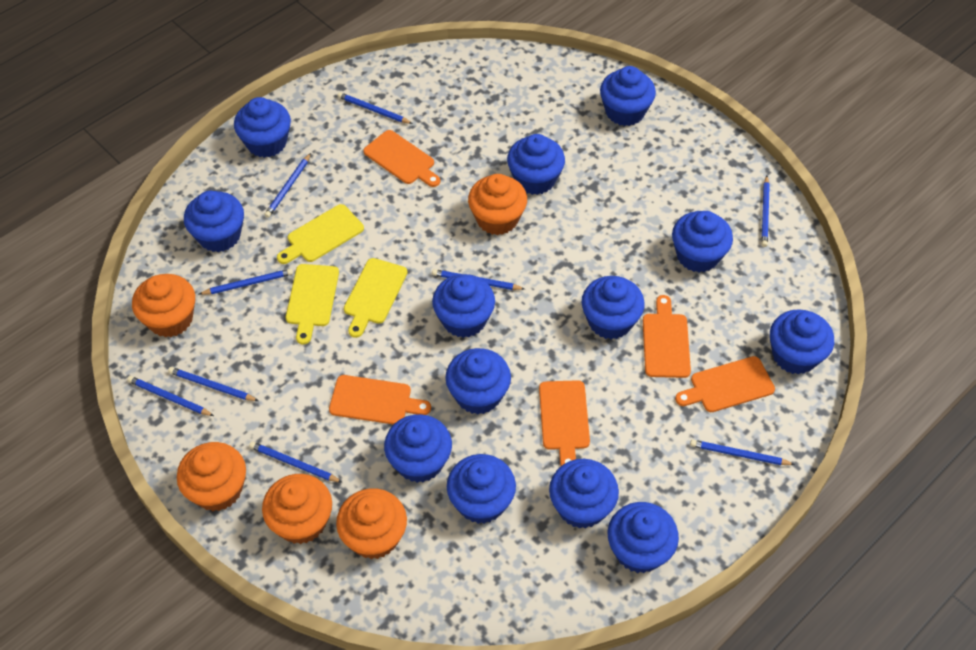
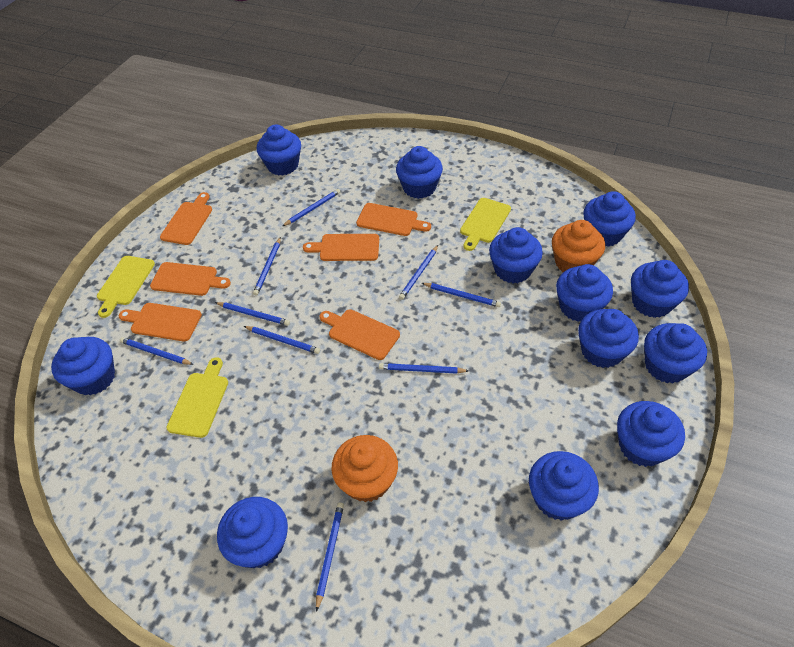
blue cupcake: 13 -> 12
orange cupcake: 5 -> 2
orange cutting board: 5 -> 6

